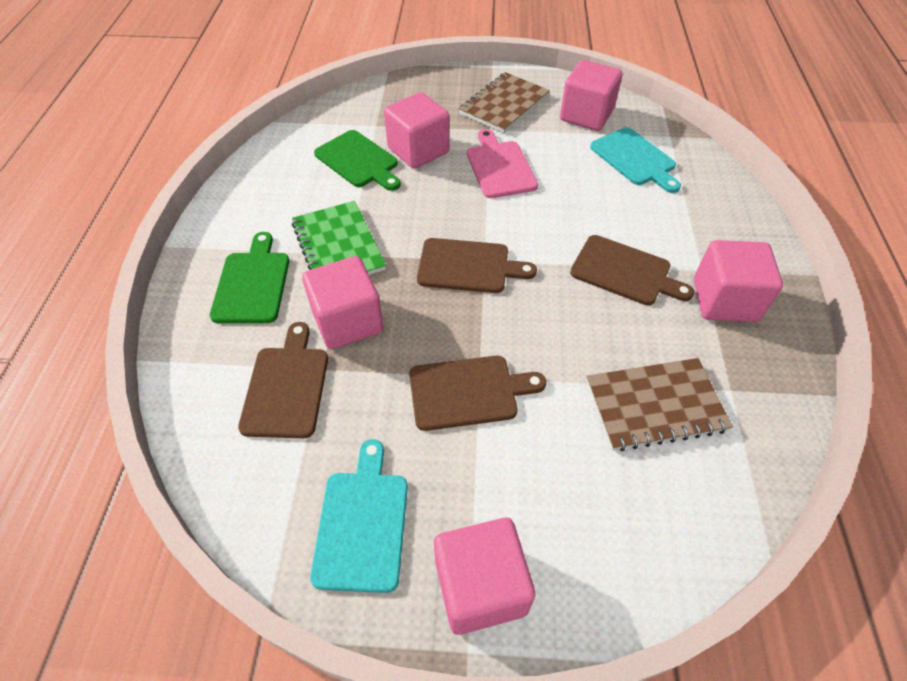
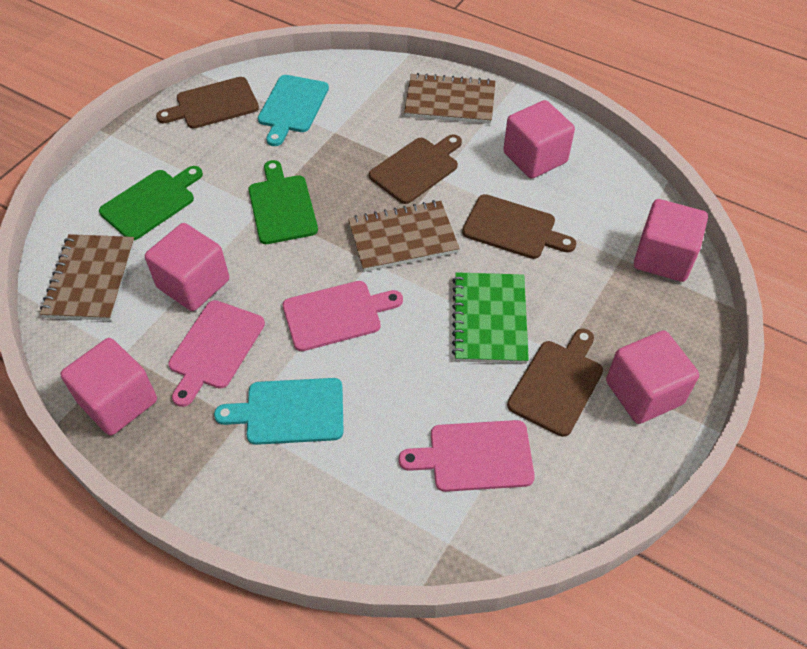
brown notebook: 2 -> 3
pink cutting board: 1 -> 3

